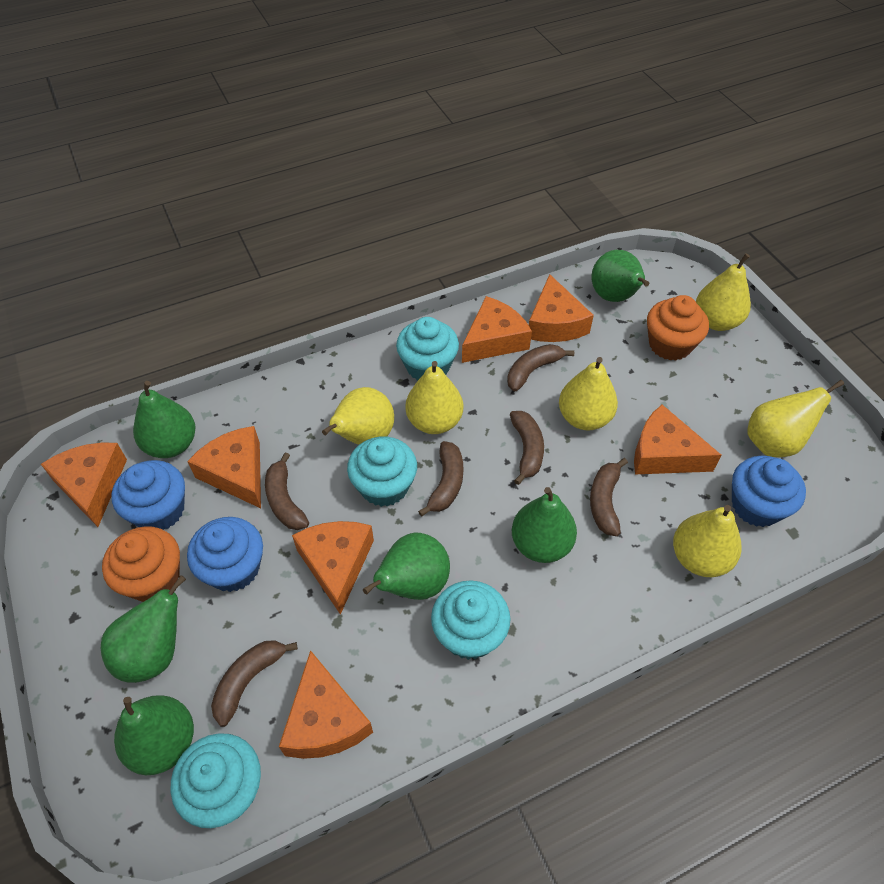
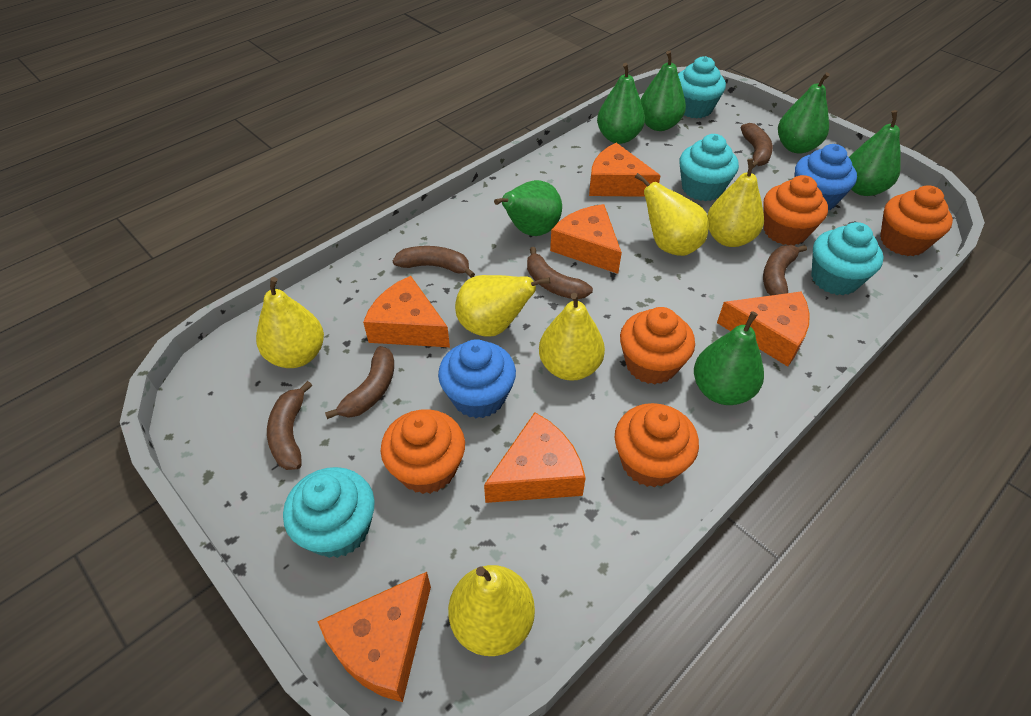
blue cupcake: 3 -> 2
orange cheese: 7 -> 6
orange cupcake: 2 -> 5

